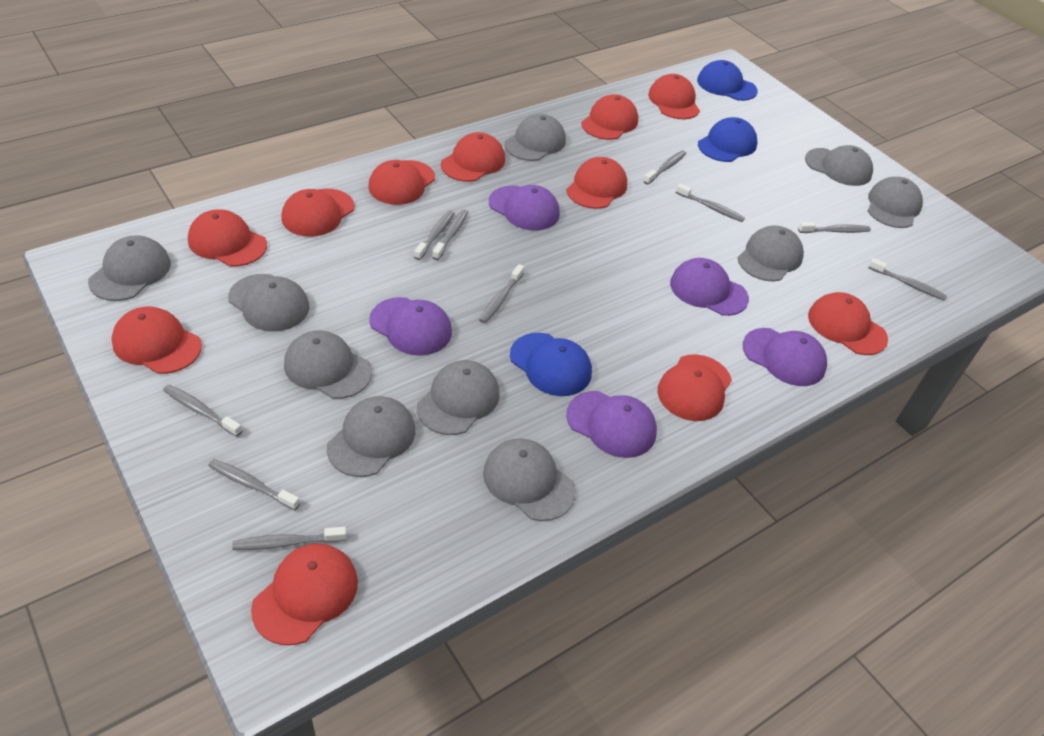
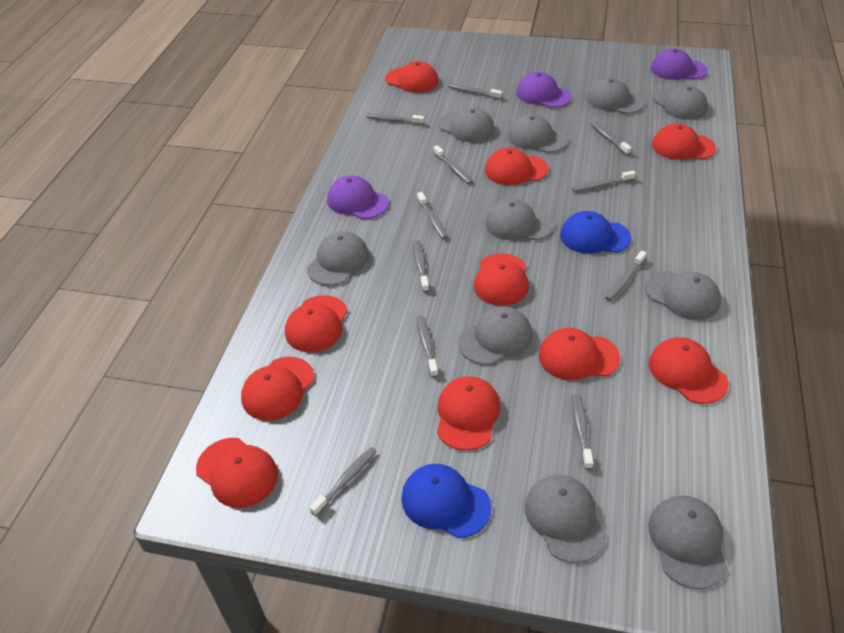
blue cap: 3 -> 2
grey toothbrush: 10 -> 11
purple cap: 5 -> 3
red cap: 11 -> 10

